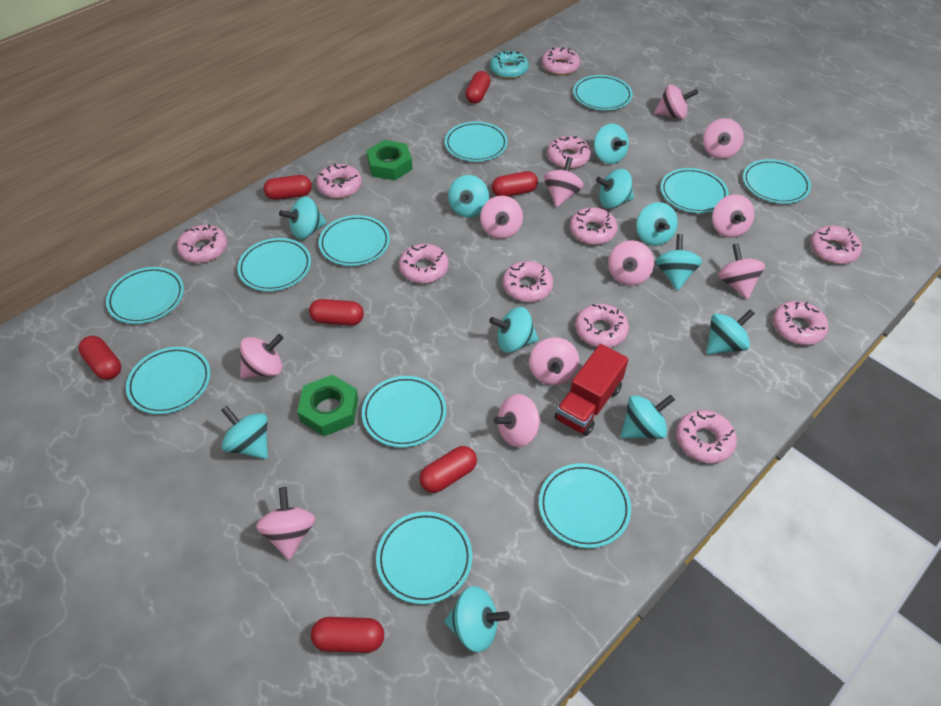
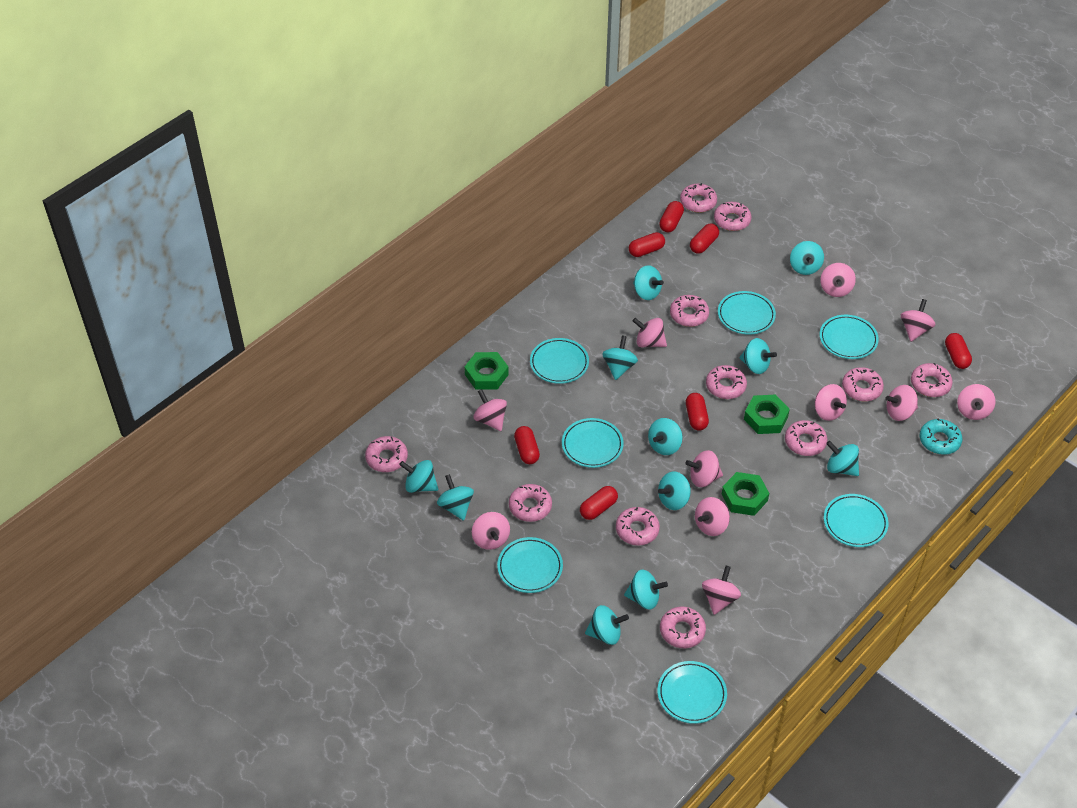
green nut: 2 -> 3
red truck: 1 -> 0
turquoise plate: 11 -> 7

